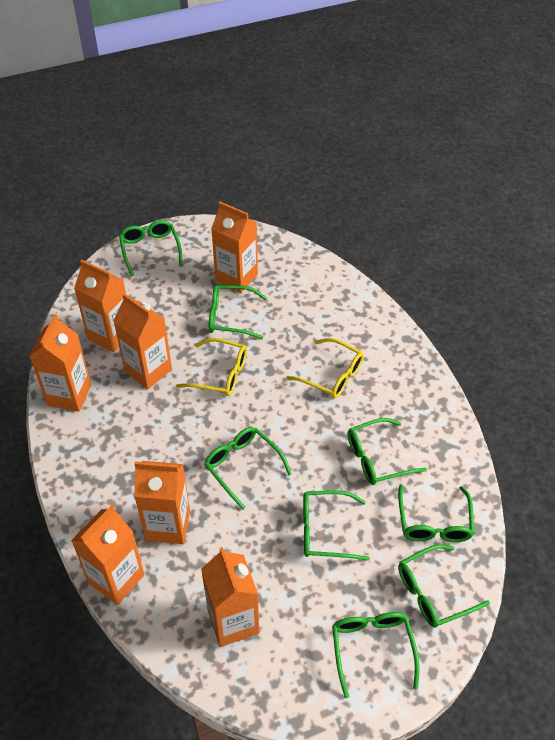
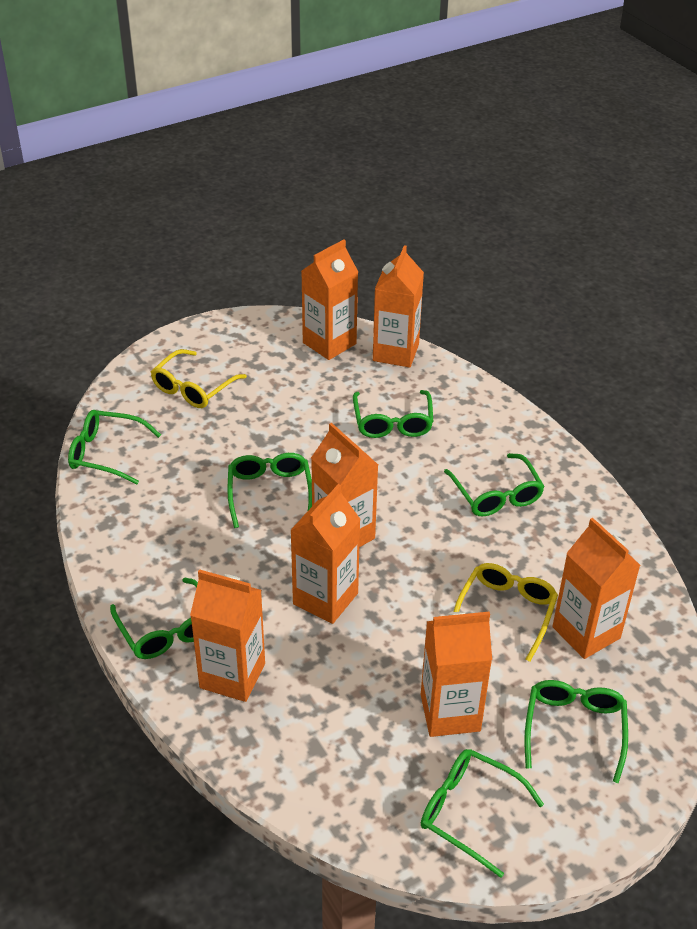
green glasses: 8 -> 7

